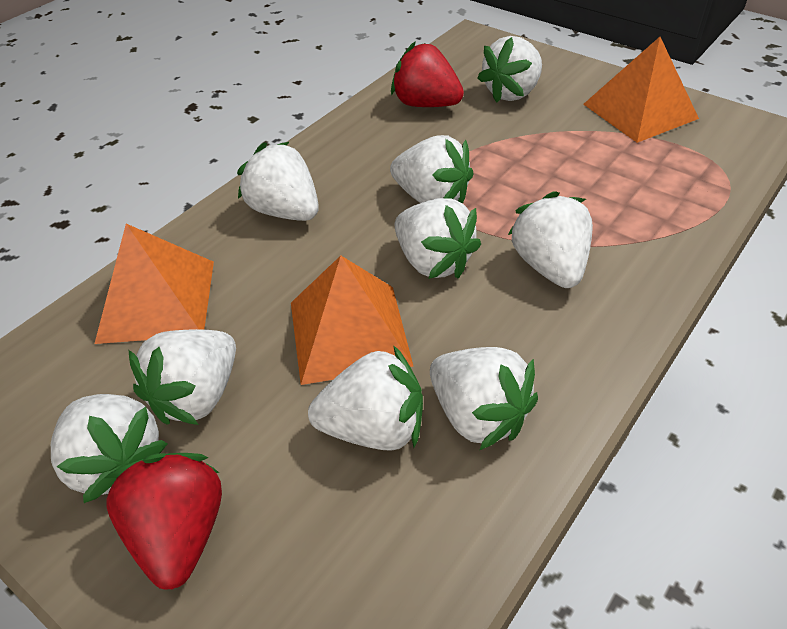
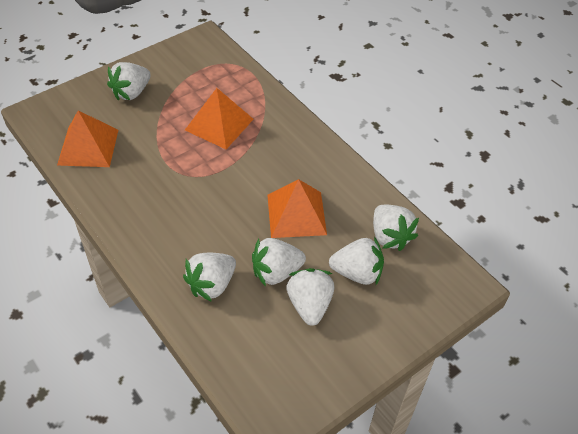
red strawberry: 2 -> 0
white strawberry: 9 -> 6

